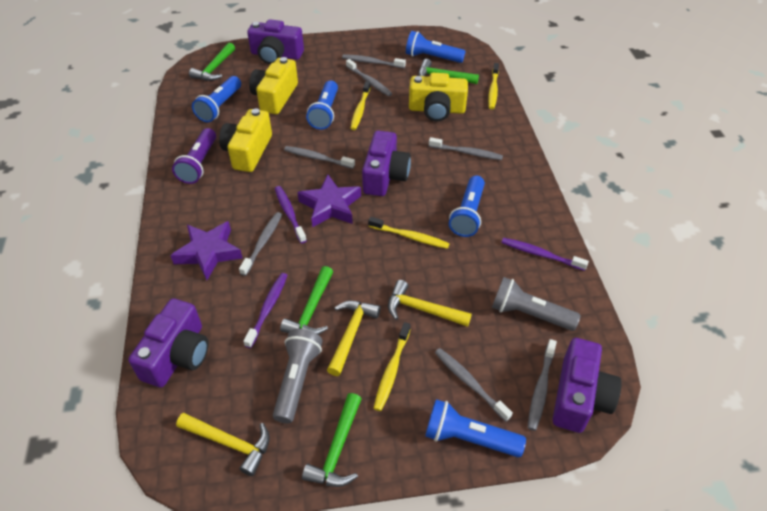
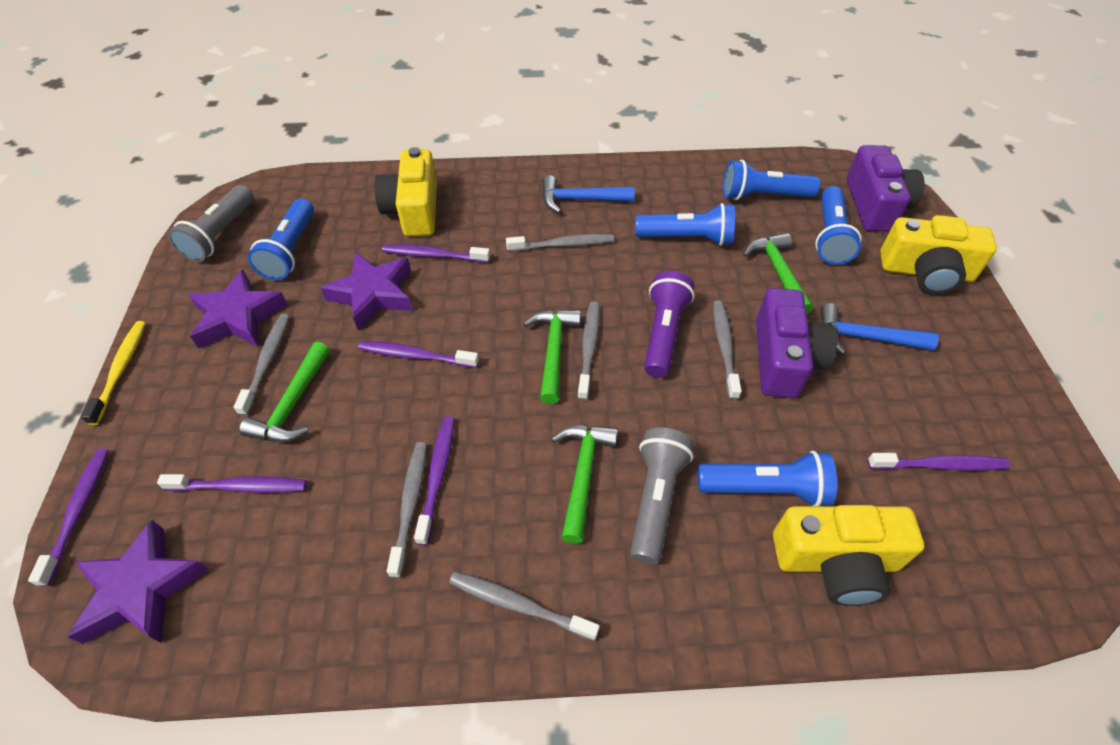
blue hammer: 0 -> 2
grey toothbrush: 7 -> 6
purple camera: 4 -> 2
purple star: 2 -> 3
purple toothbrush: 3 -> 6
yellow hammer: 3 -> 0
yellow toothbrush: 4 -> 1

